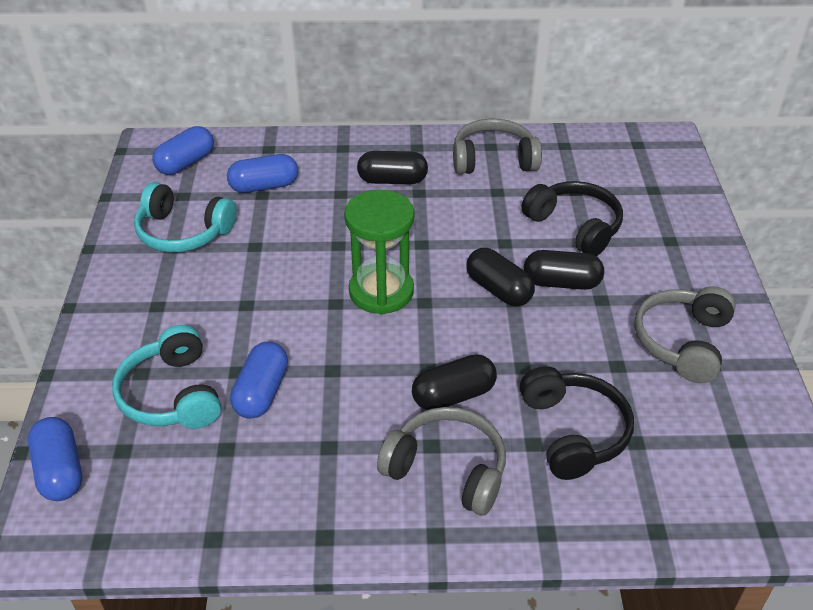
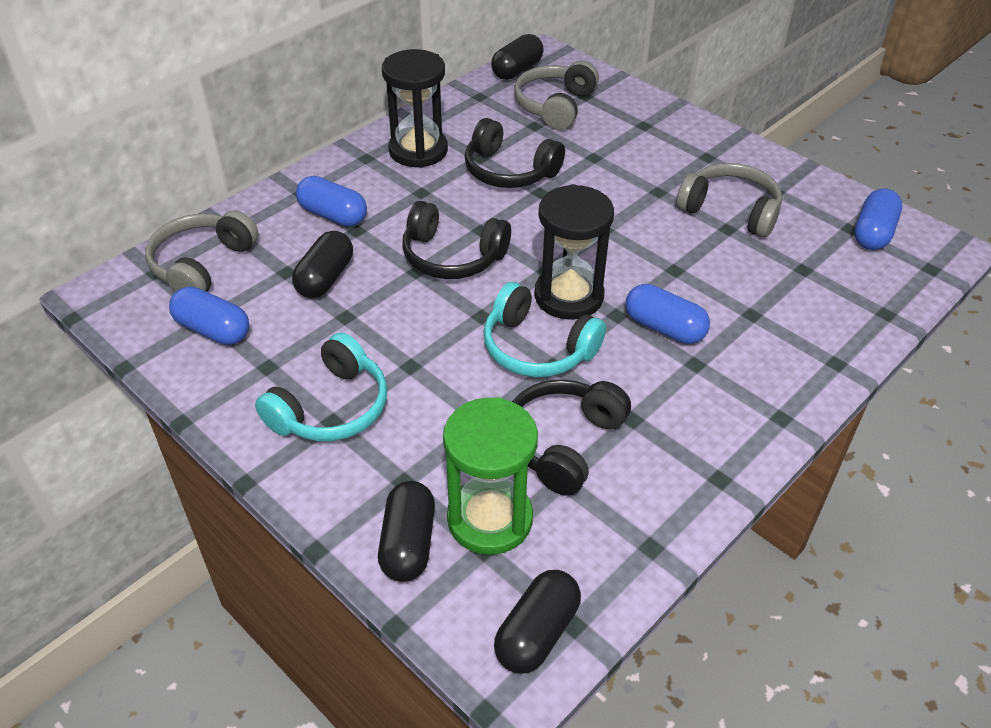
black headphones: 2 -> 3
black hourglass: 0 -> 2

